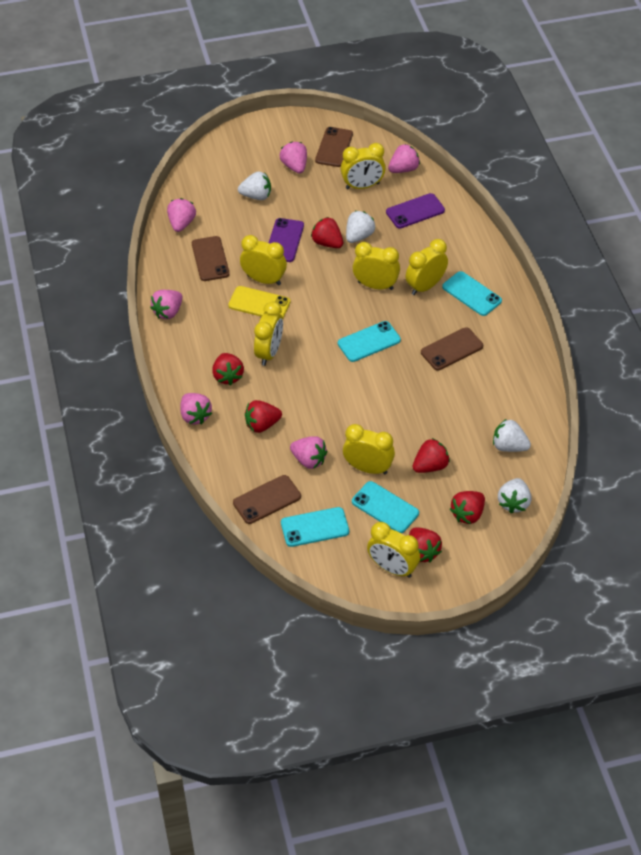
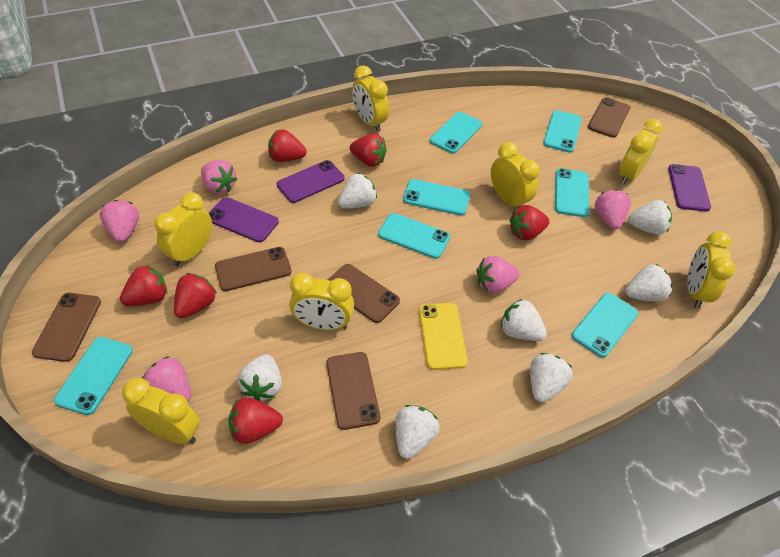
brown phone: 4 -> 5
pink strawberry: 6 -> 5
purple phone: 2 -> 3
turquoise phone: 4 -> 7
white strawberry: 4 -> 7

